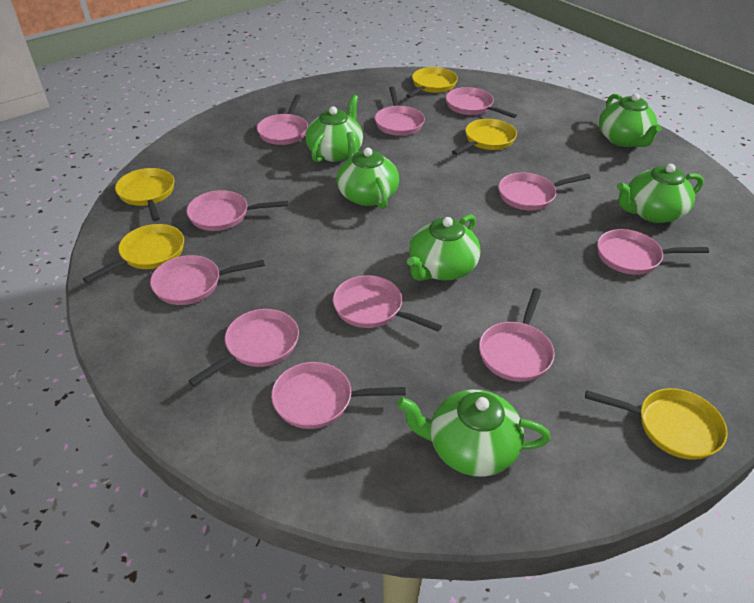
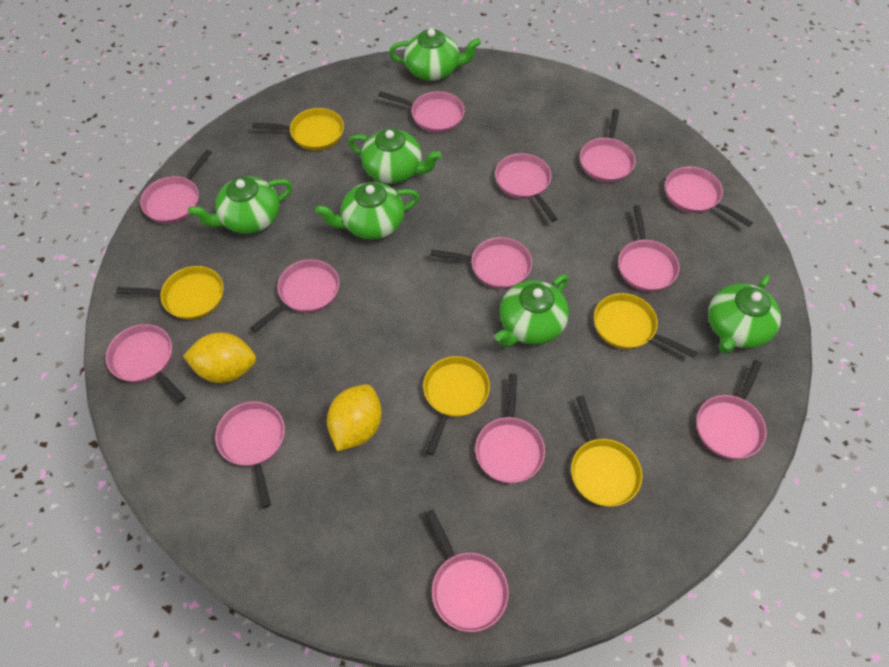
pink pan: 11 -> 13
yellow lemon: 0 -> 2

